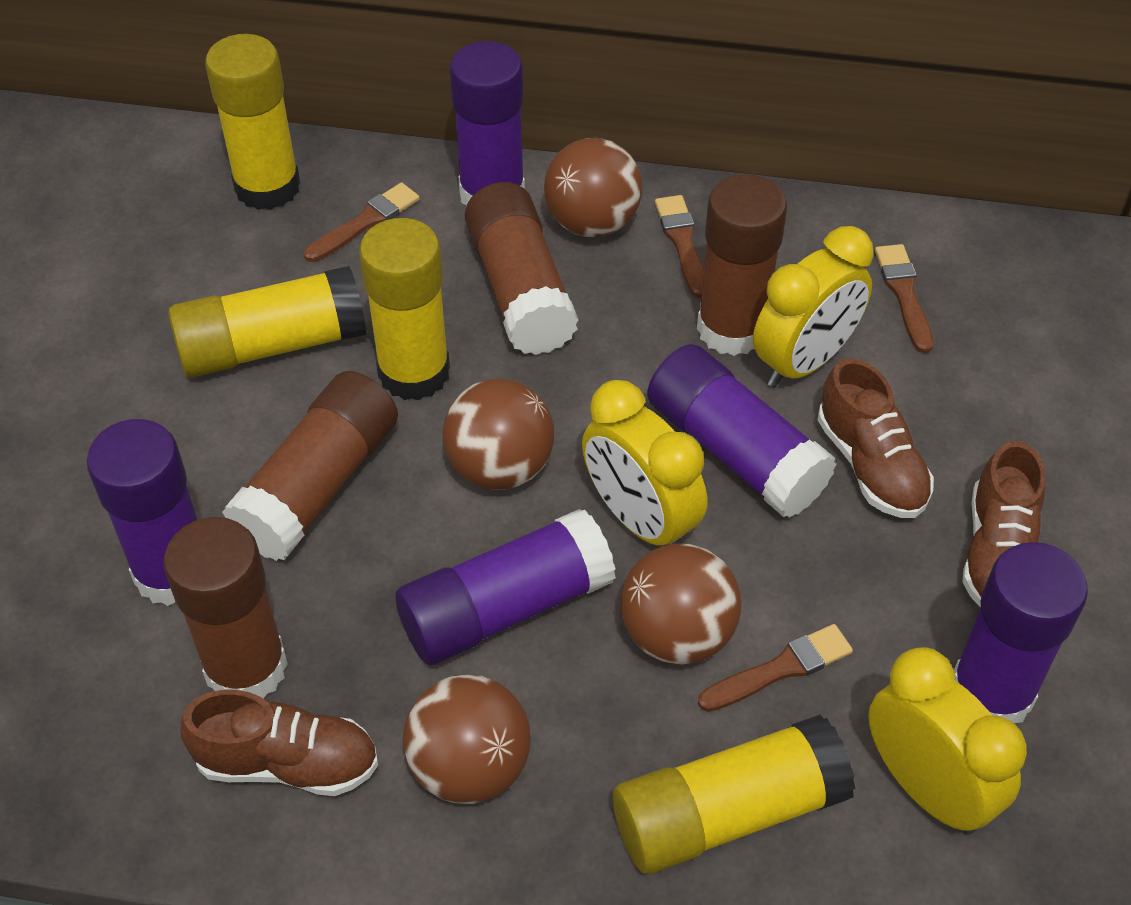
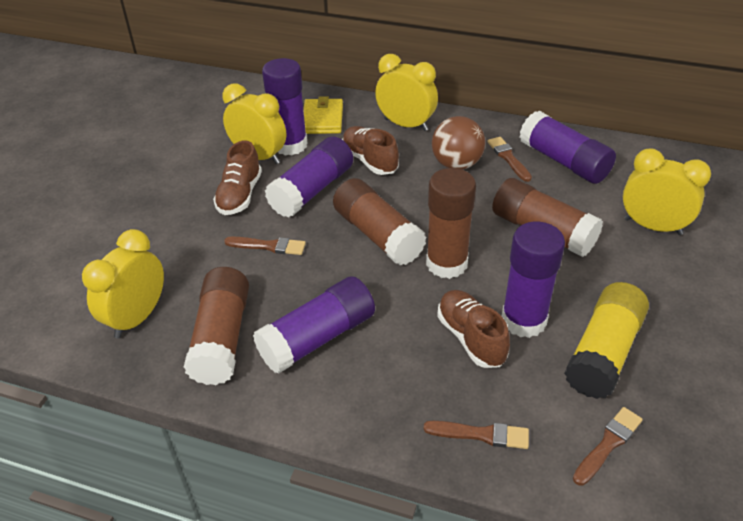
brown ball: 4 -> 1
yellow clock: 3 -> 4
yellow glue stick: 4 -> 1
yellow wallet: 0 -> 1

